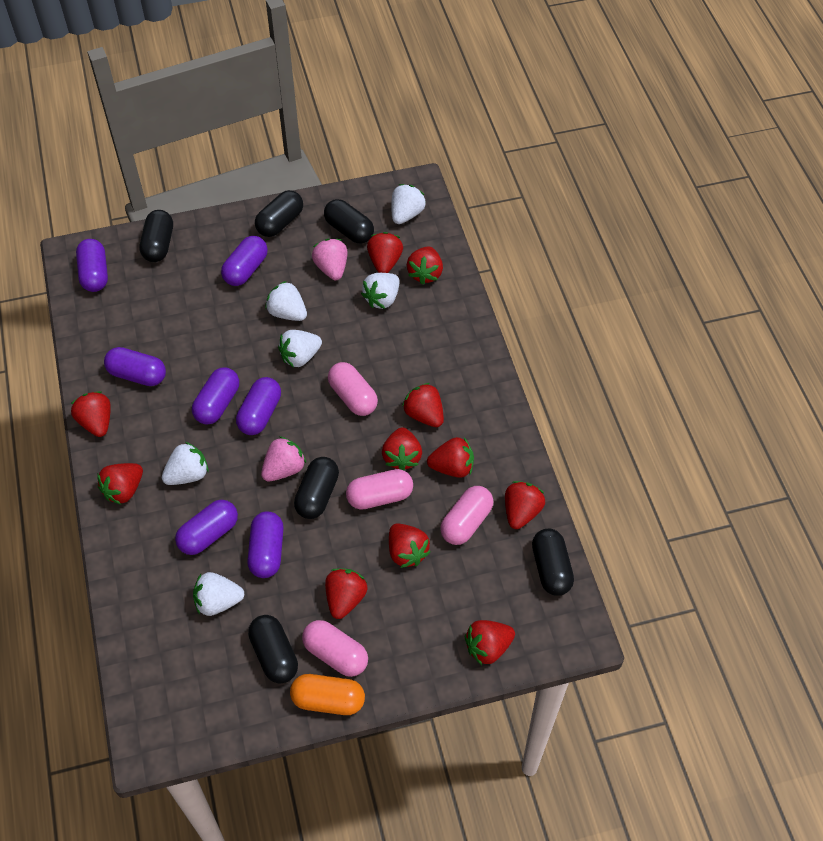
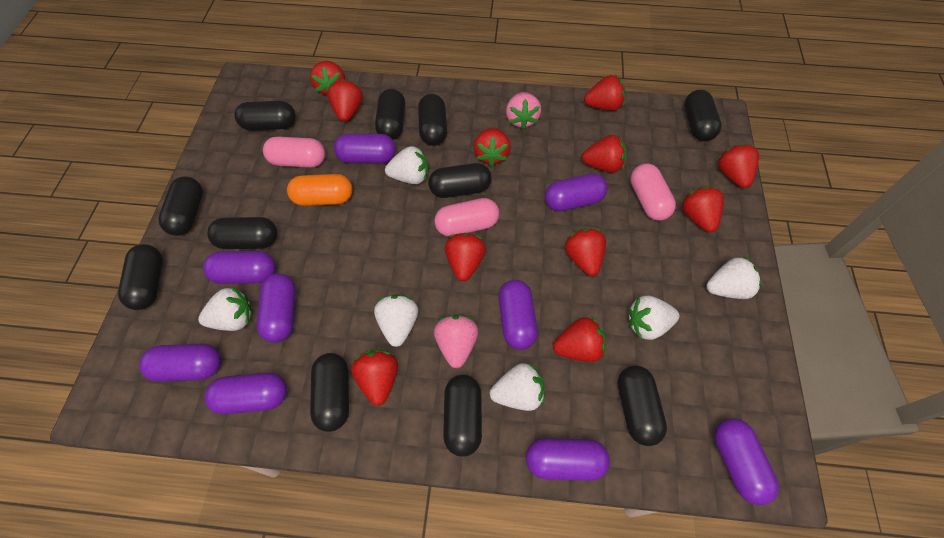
black capsule: 6 -> 11
pink capsule: 4 -> 3
purple capsule: 7 -> 9

